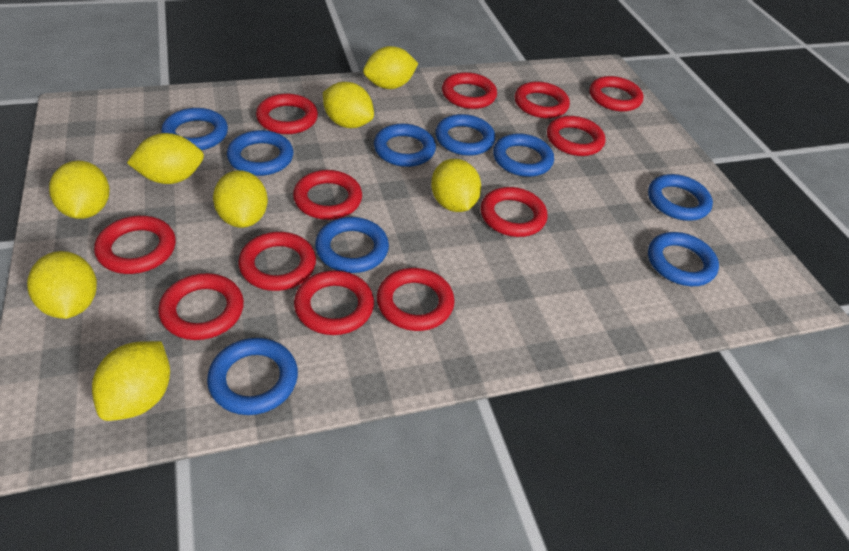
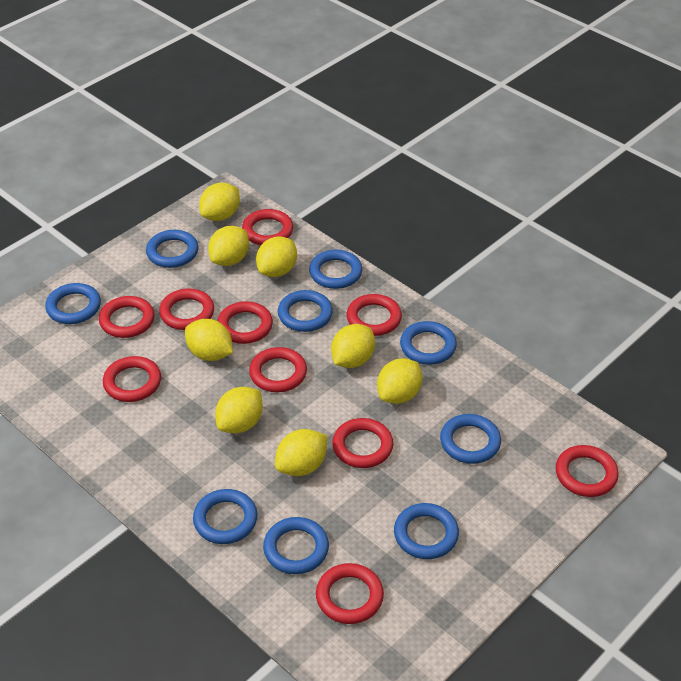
red ring: 12 -> 10

